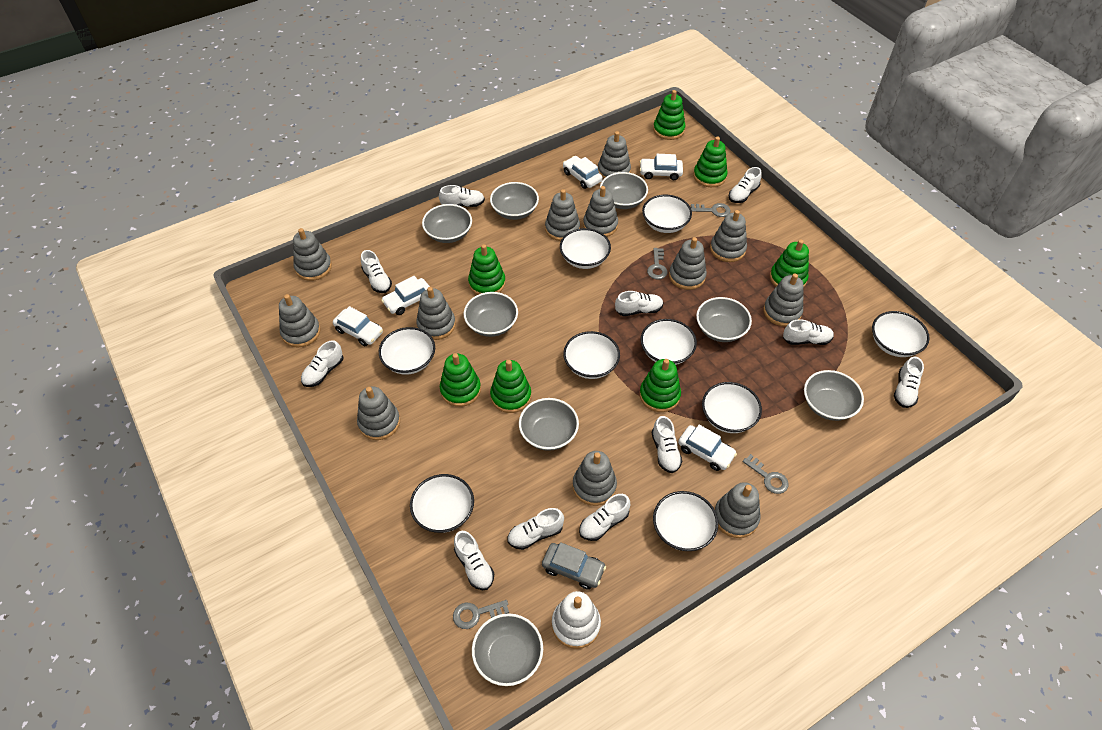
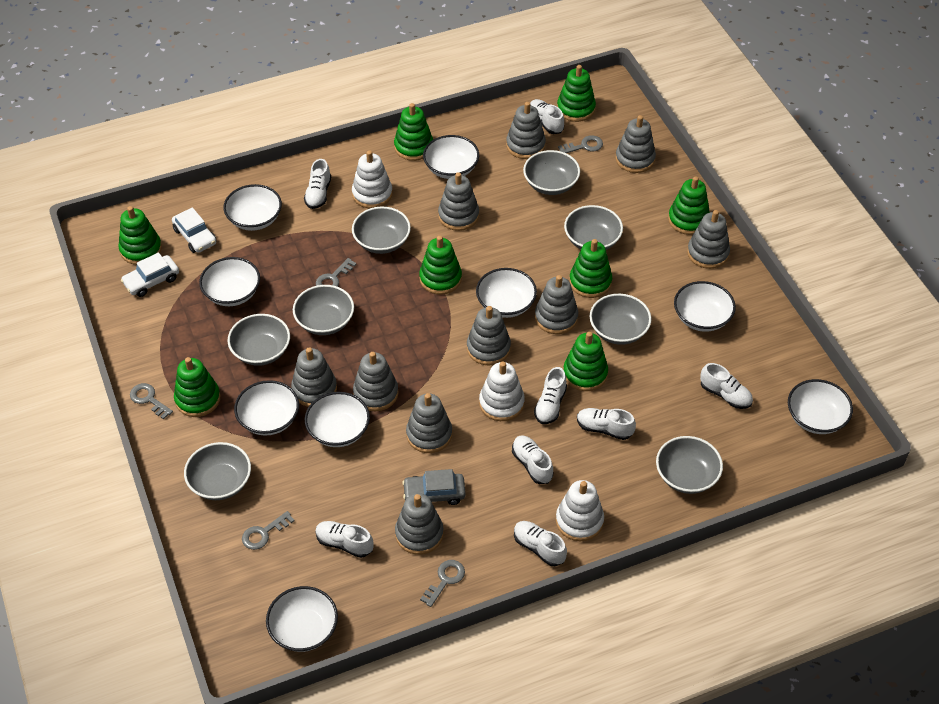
green stacking toy: 7 -> 8
grey key: 4 -> 5
grey stacking toy: 12 -> 10
white car: 5 -> 2
white shoe: 11 -> 8
white stacking toy: 1 -> 3

